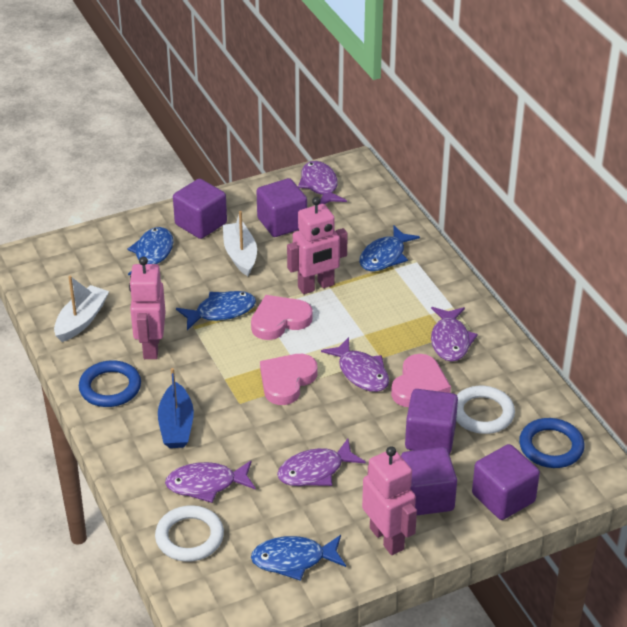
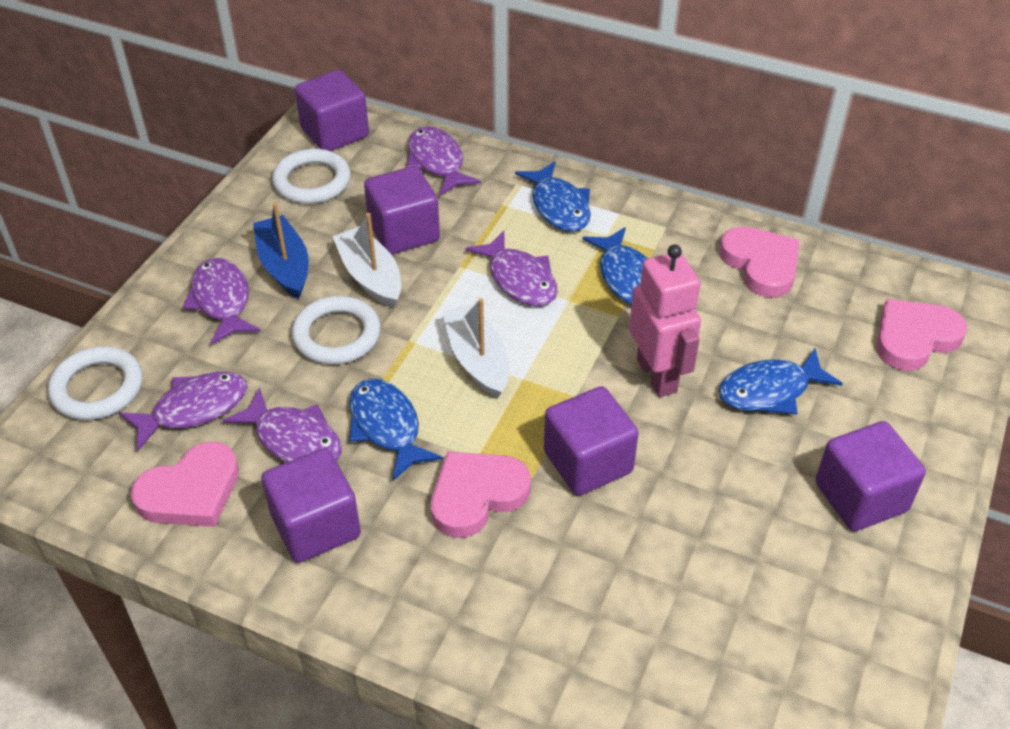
blue ring: 2 -> 0
pink heart: 3 -> 4
pink robot: 3 -> 1
white ring: 2 -> 3

